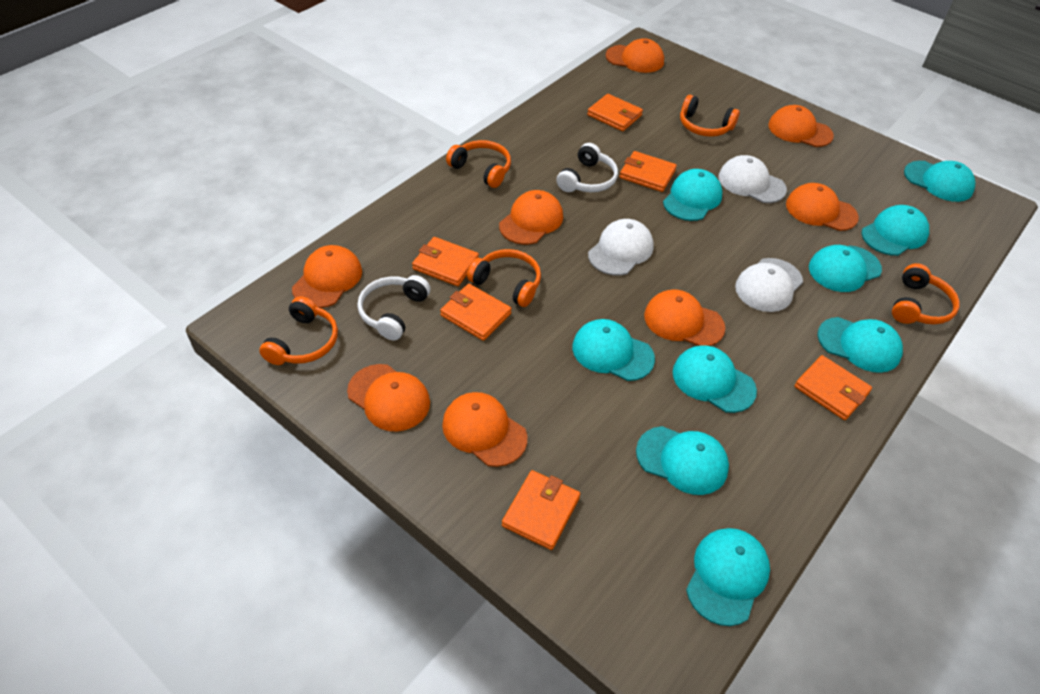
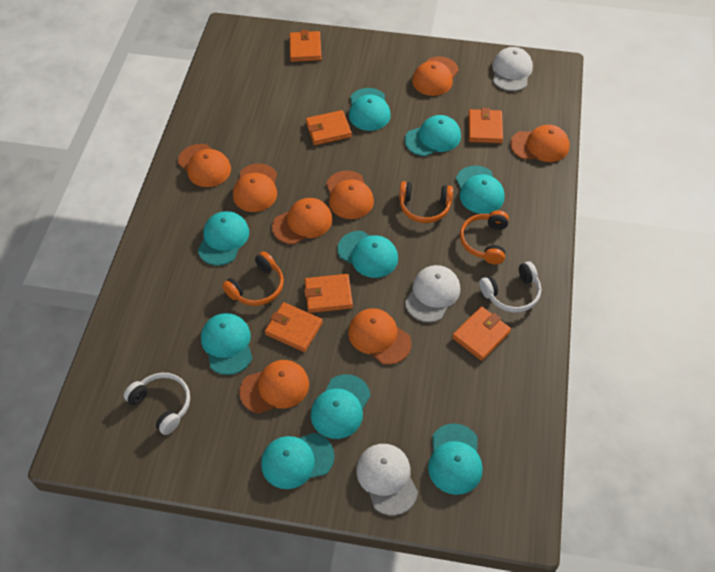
orange headphones: 5 -> 3

